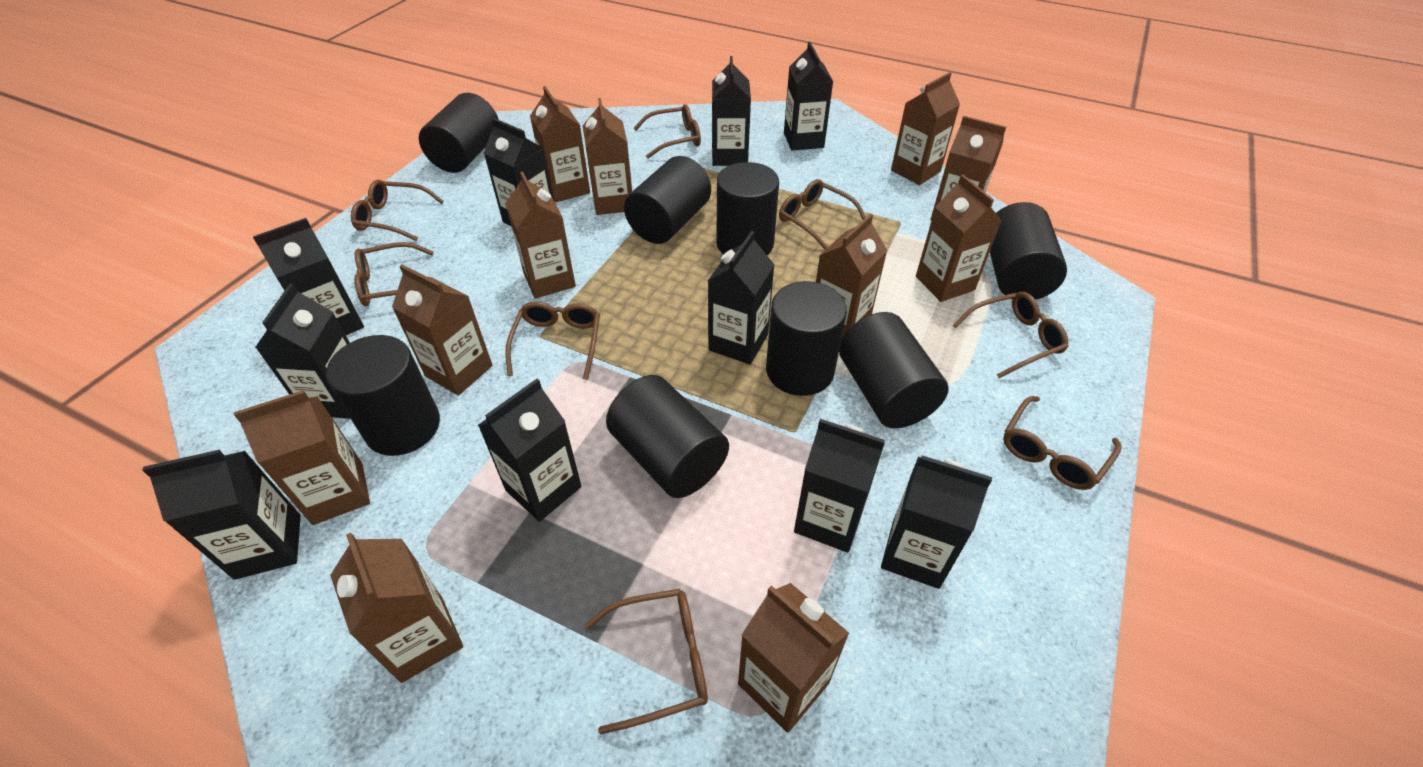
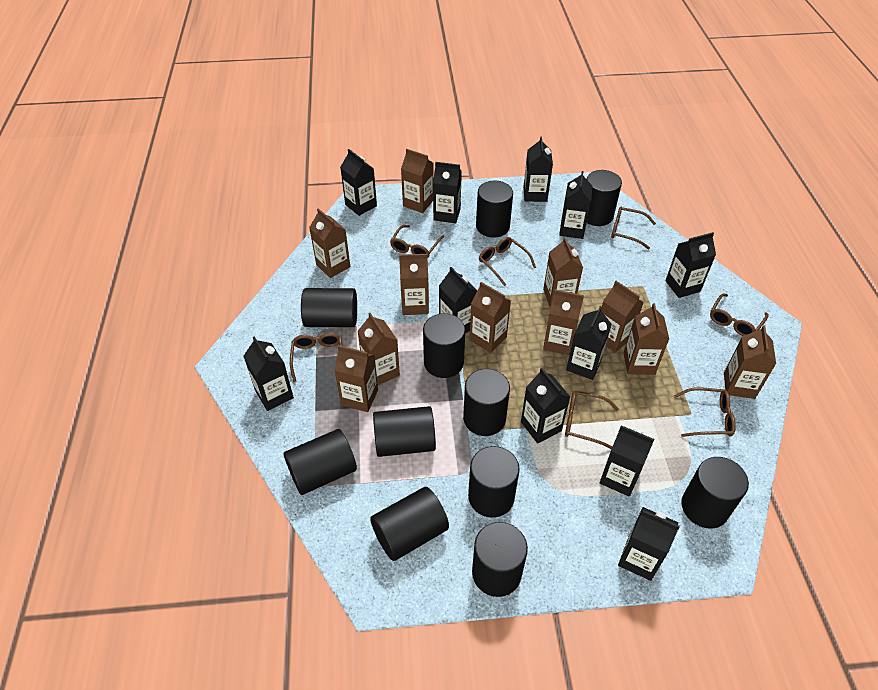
black carton: 10 -> 11
black cylinder: 8 -> 11
brown glasses: 8 -> 7

